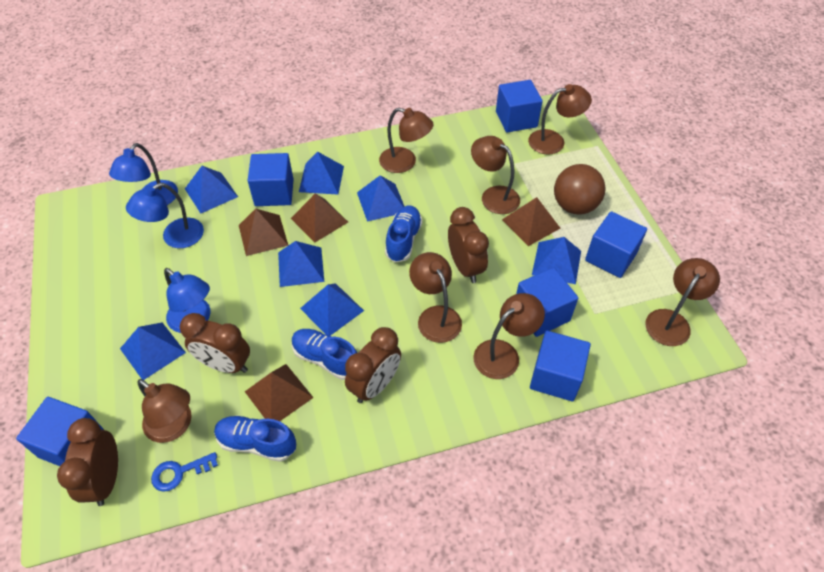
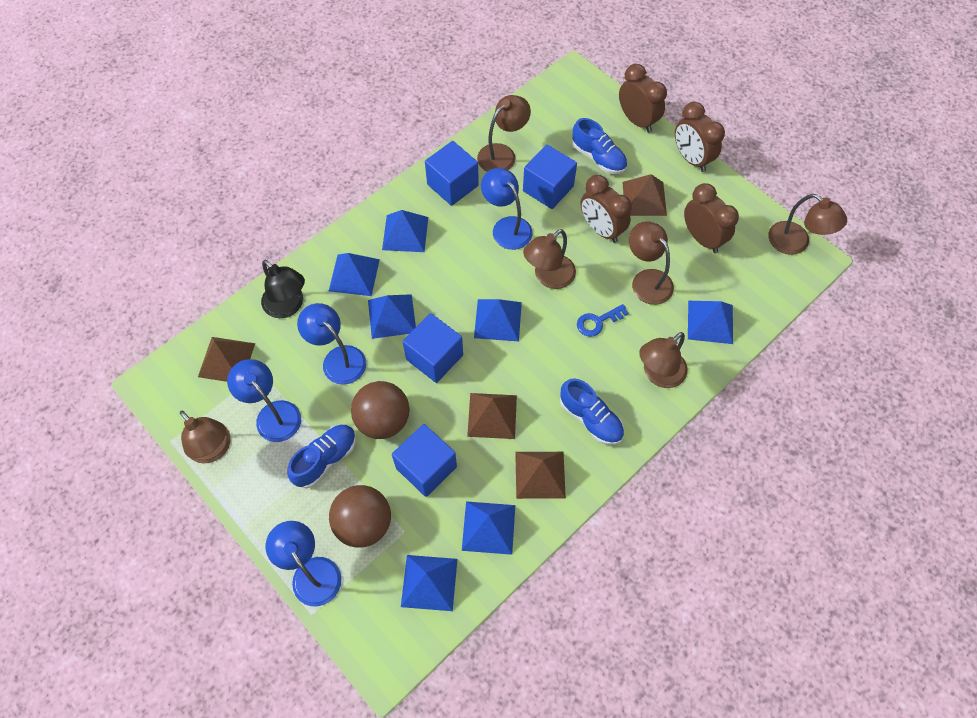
black lamp: 0 -> 1
blue cube: 6 -> 4
blue lamp: 3 -> 4
brown ball: 1 -> 2
brown lamp: 7 -> 6

